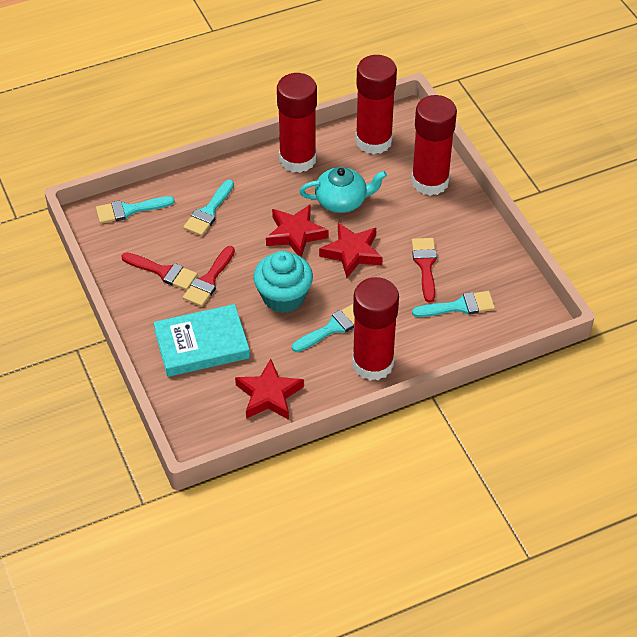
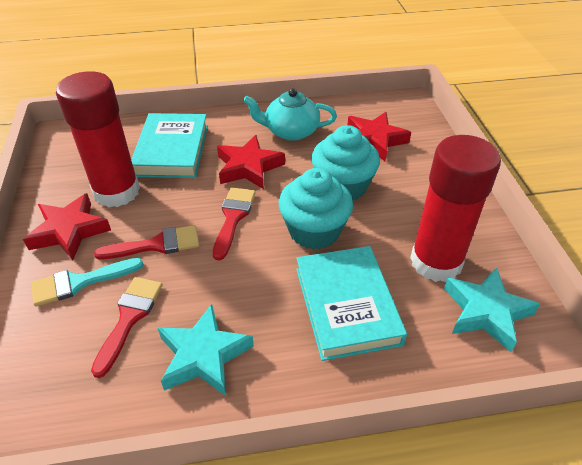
red glue stick: 4 -> 2
turquoise book: 1 -> 2
turquoise brush: 4 -> 1
turquoise cupcake: 1 -> 2
turquoise star: 0 -> 2

